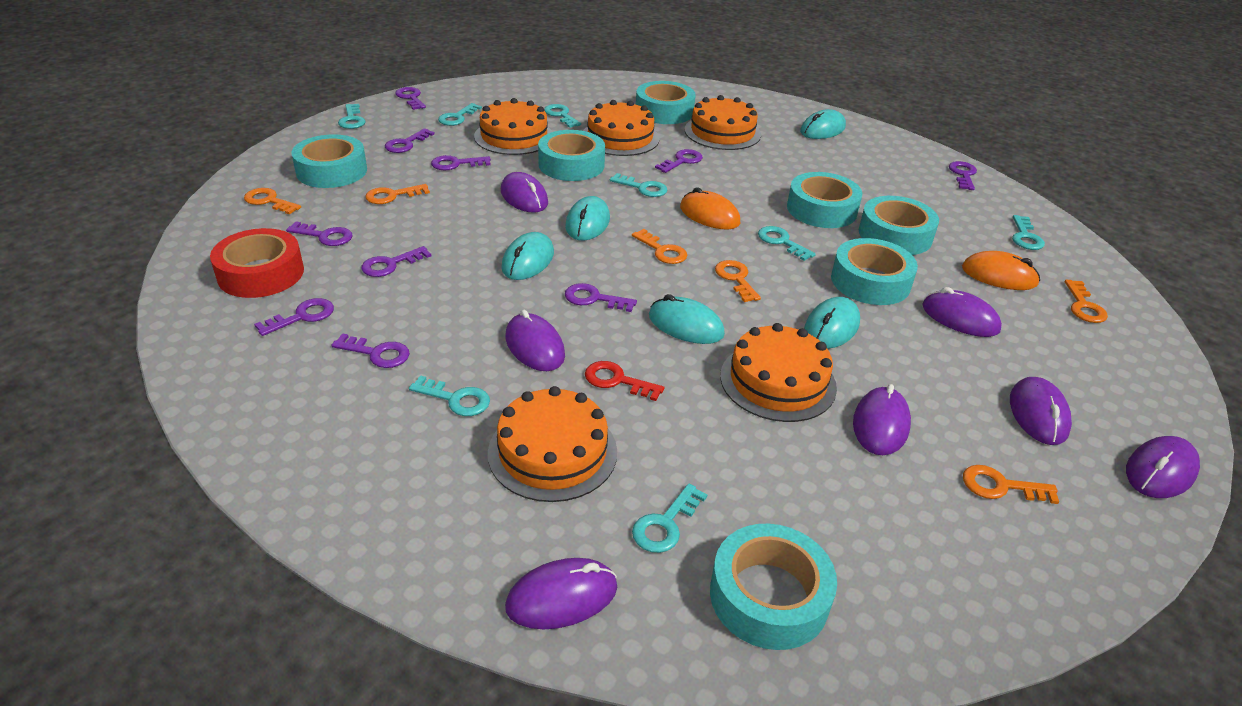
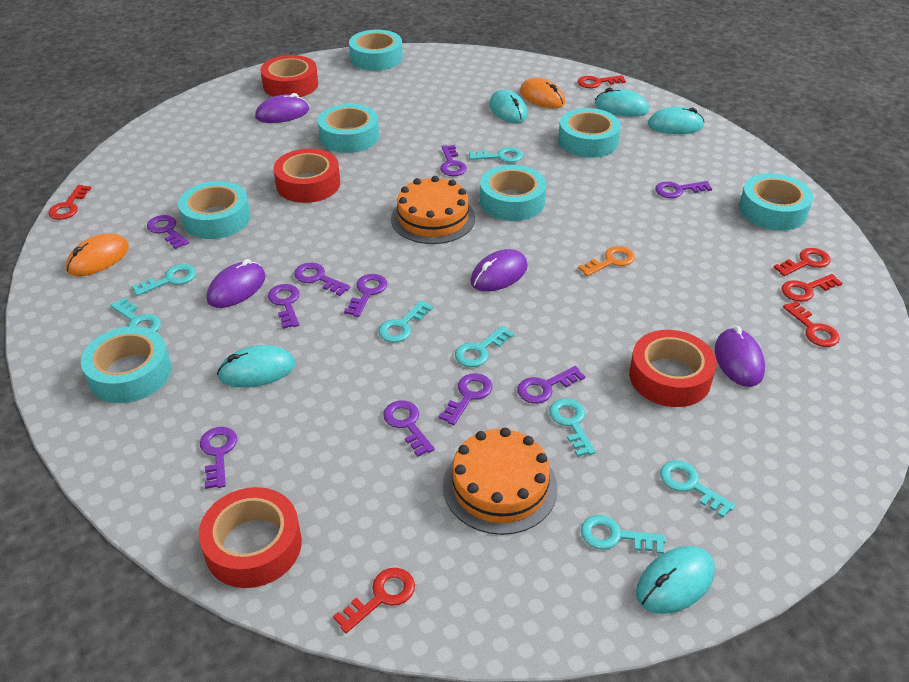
orange cake: 5 -> 2
orange key: 6 -> 1
purple mouse: 7 -> 4
red key: 1 -> 6
red tape: 1 -> 4

